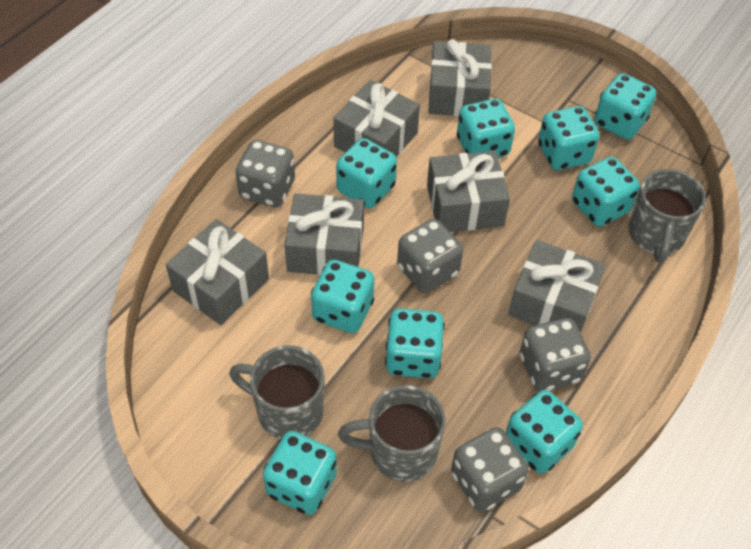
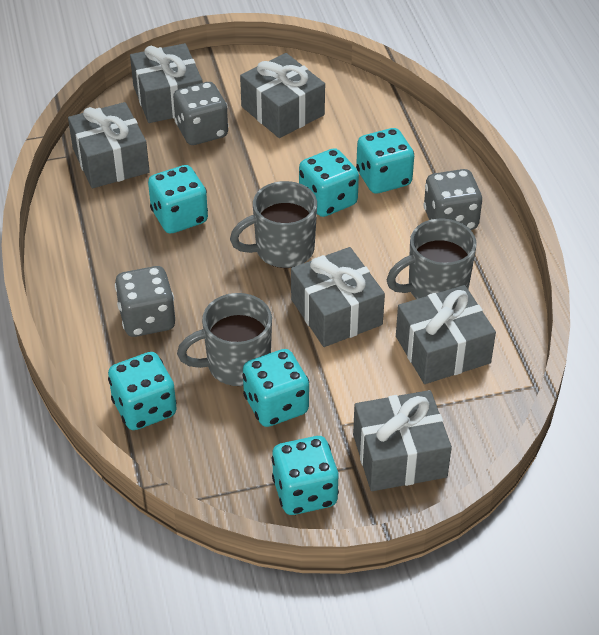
grey dice: 4 -> 3
turquoise dice: 9 -> 6

